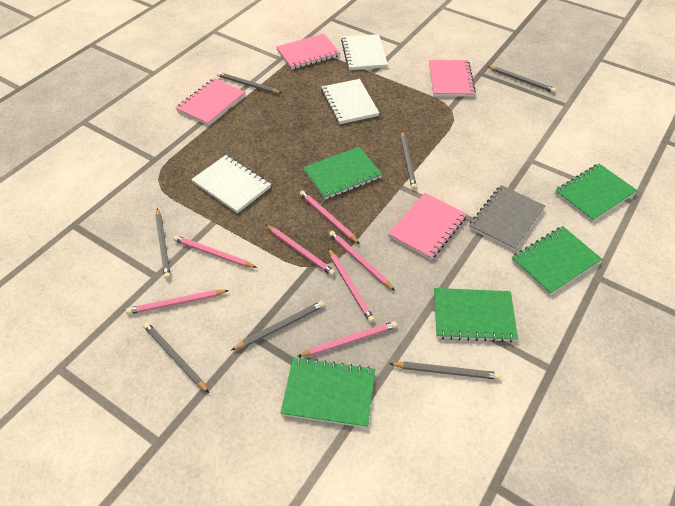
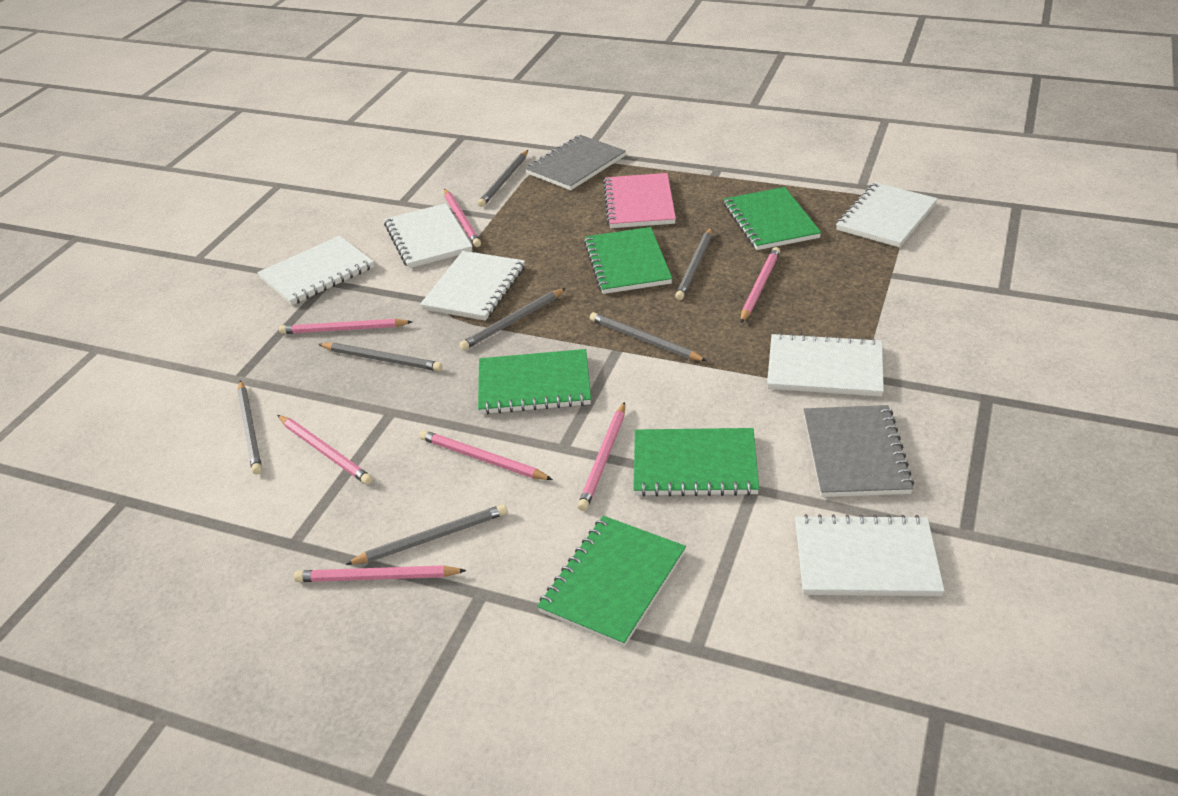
grey notebook: 1 -> 2
pink notebook: 4 -> 1
white notebook: 3 -> 6

